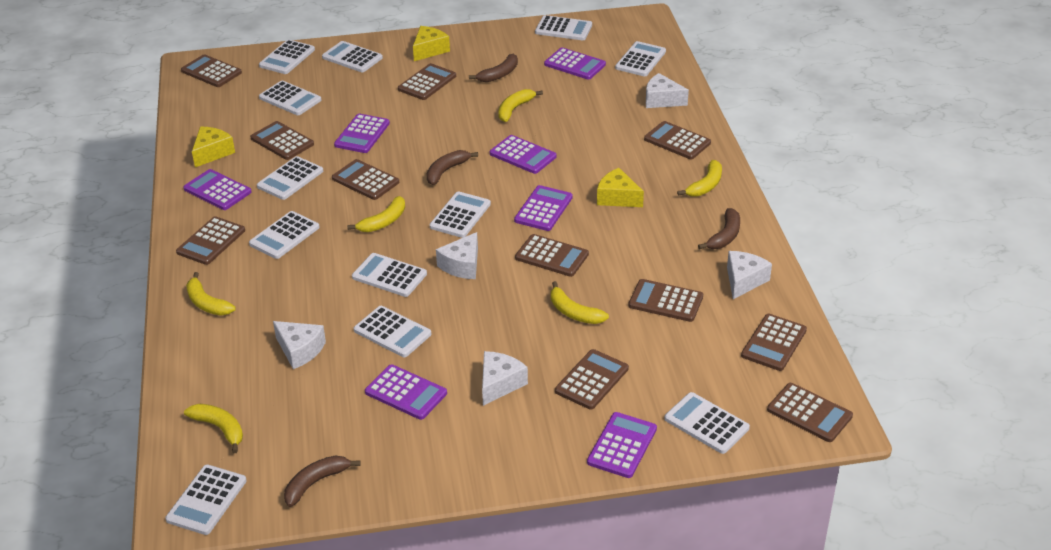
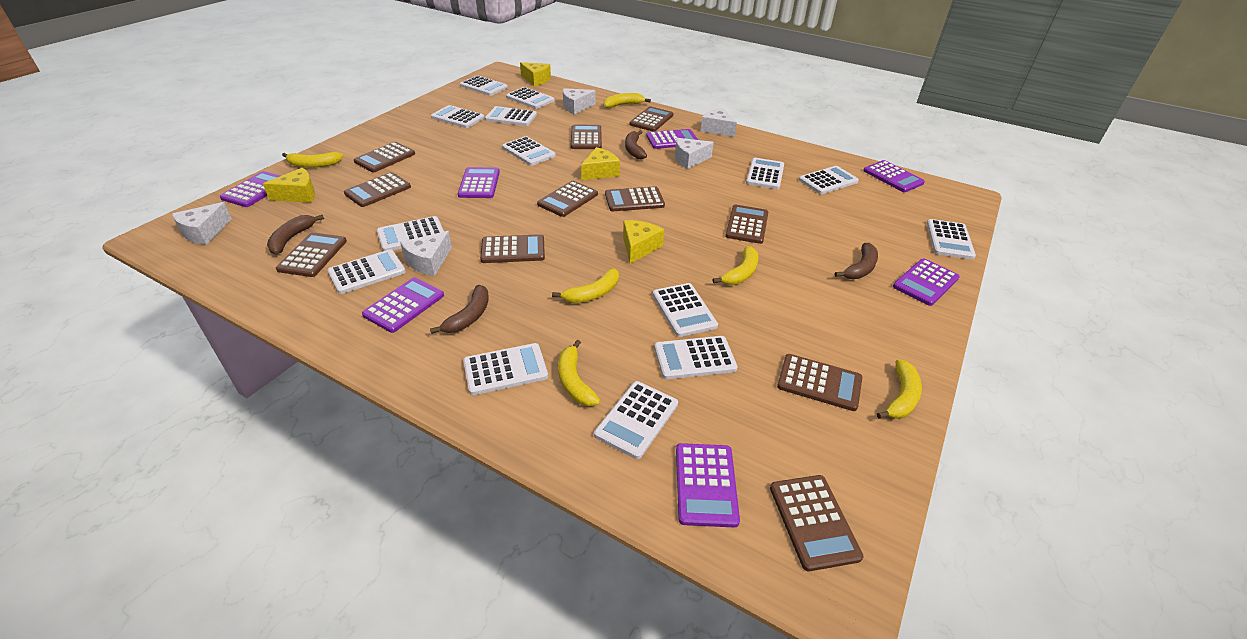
white calculator: 12 -> 14
yellow cheese: 3 -> 4

